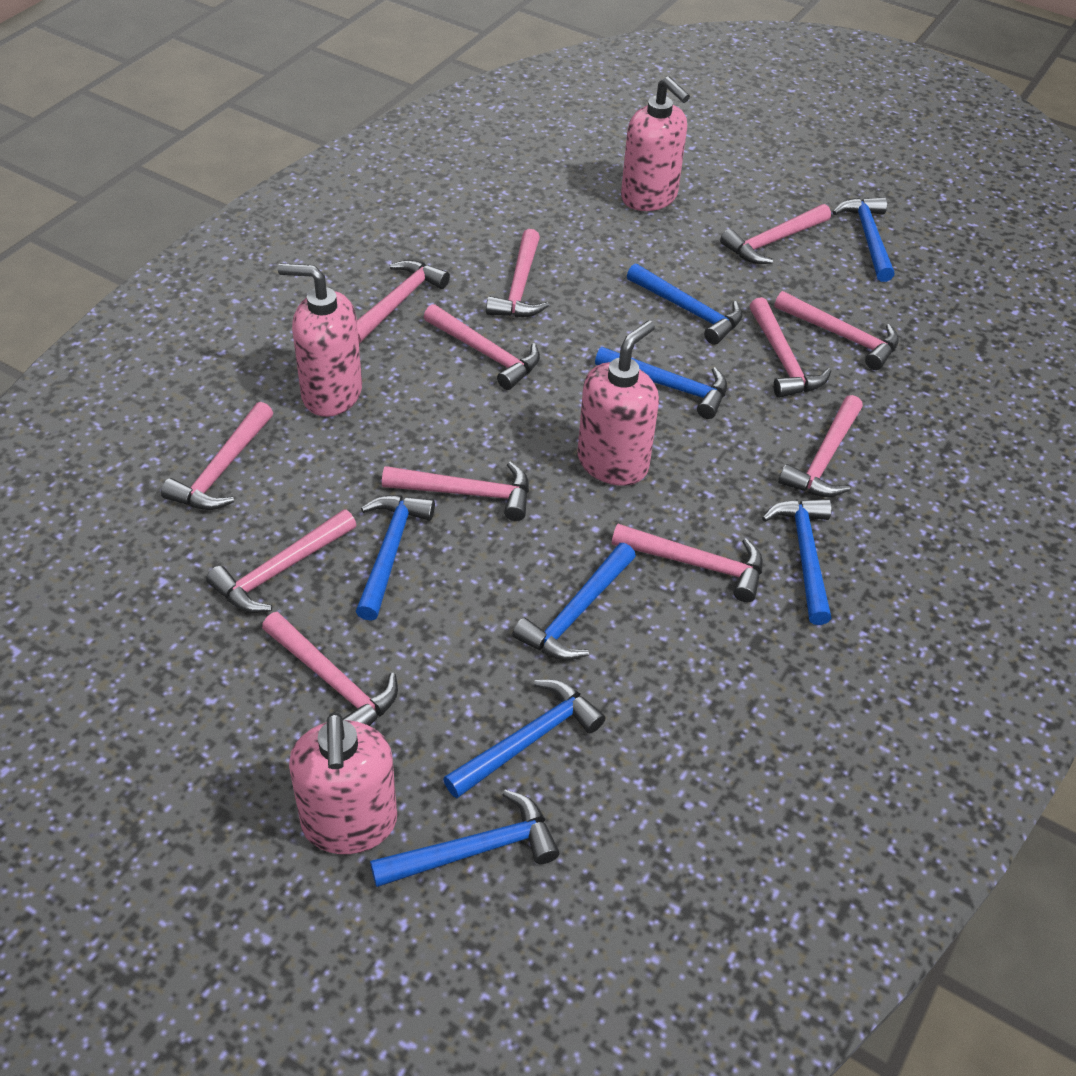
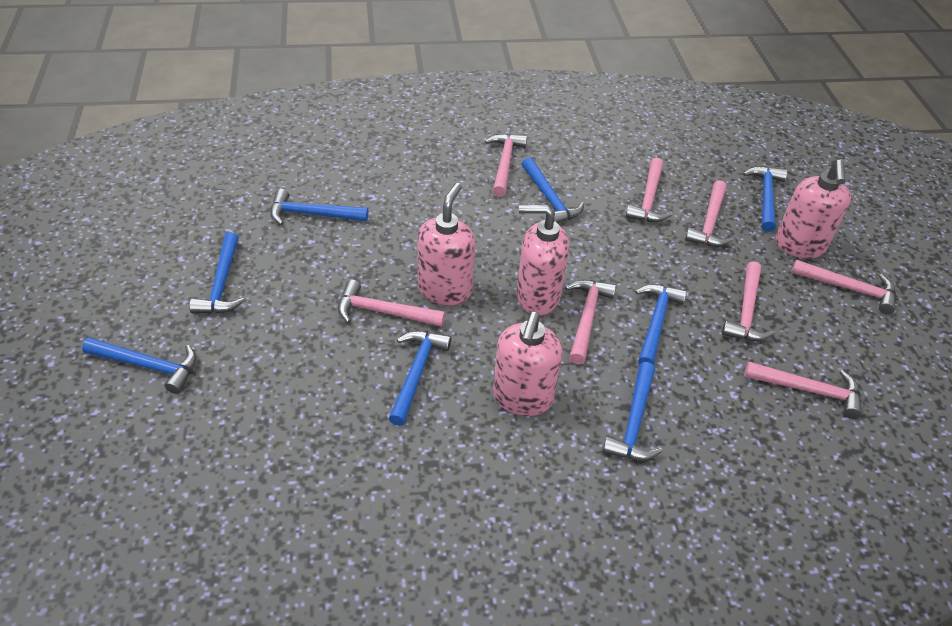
pink hammer: 12 -> 8

